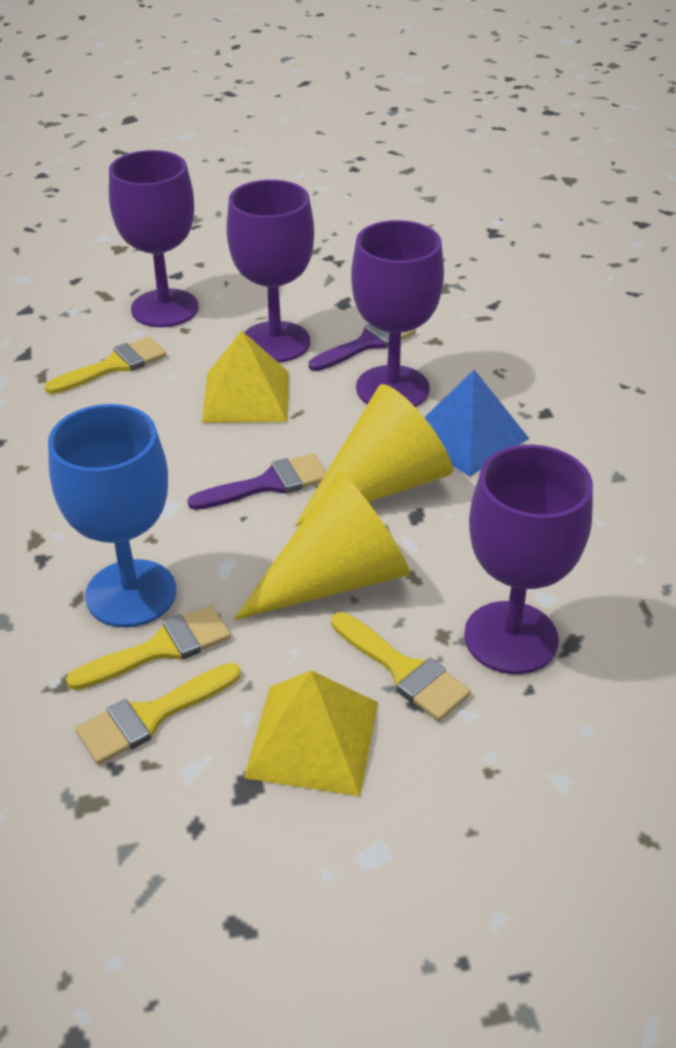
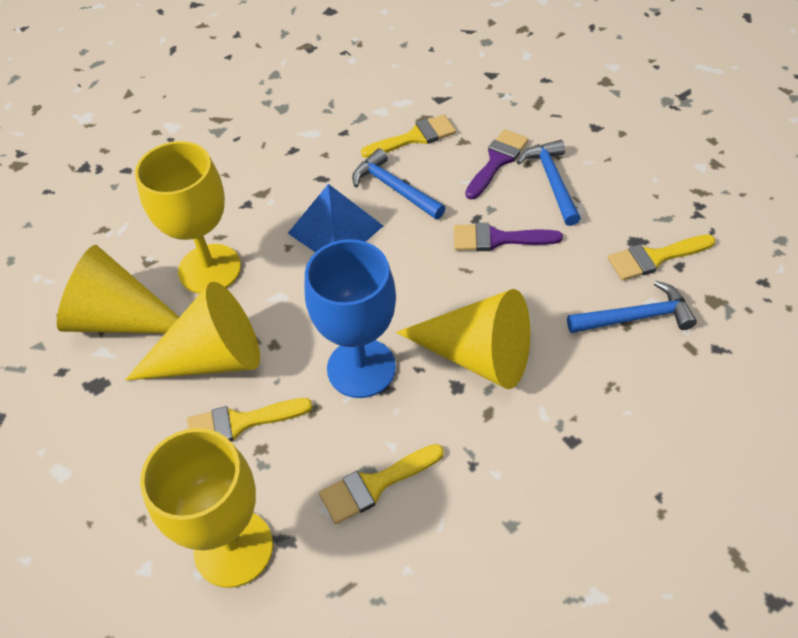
blue hammer: 0 -> 3
purple goblet: 4 -> 0
yellow cone: 2 -> 3
yellow goblet: 0 -> 2
yellow pyramid: 2 -> 0

